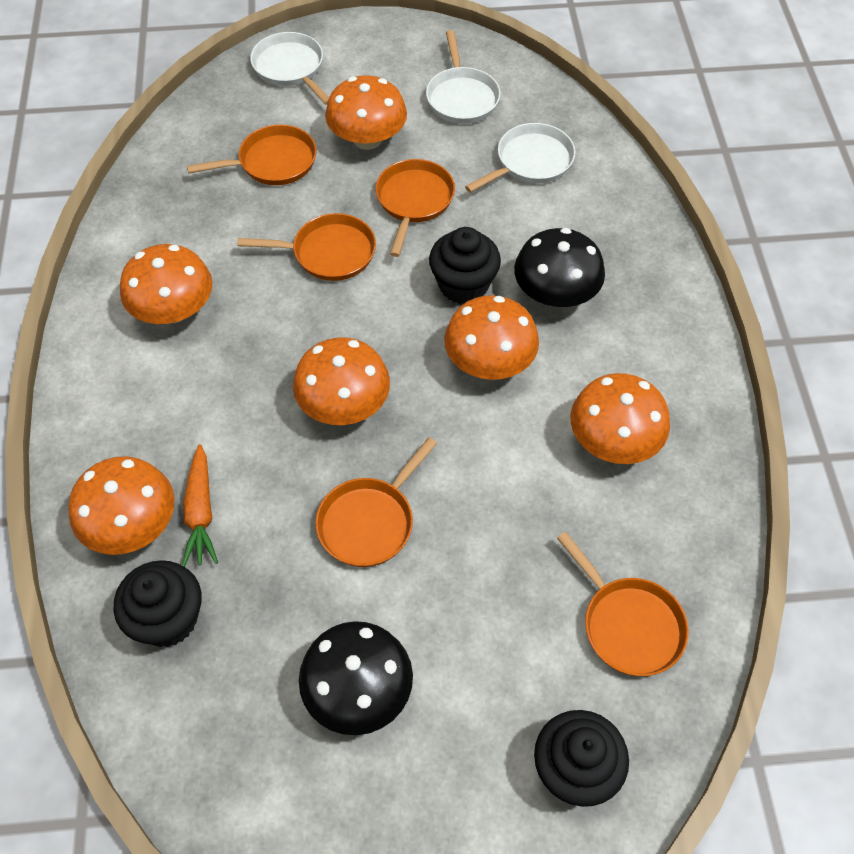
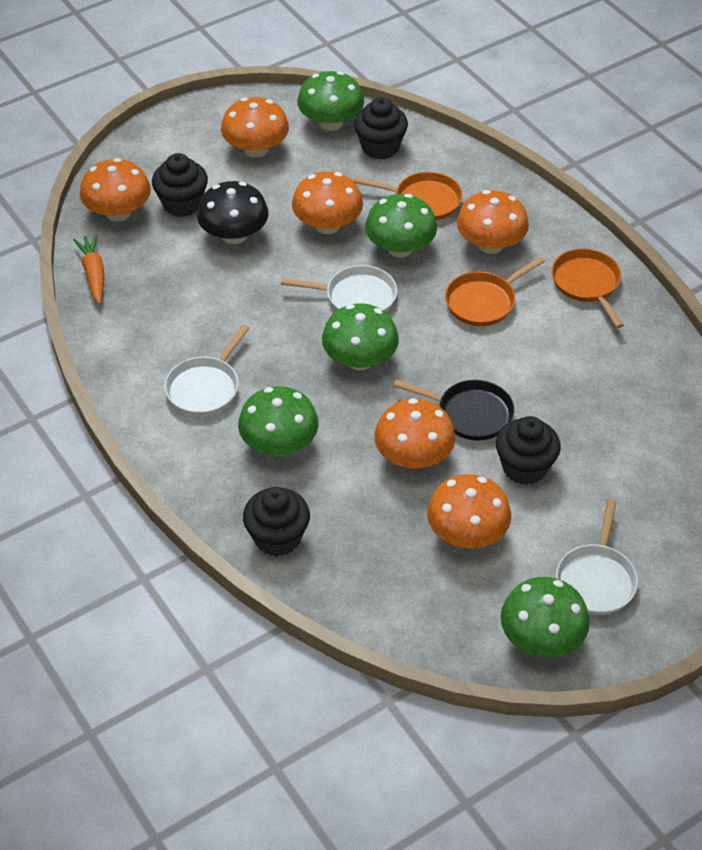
black cupcake: 3 -> 4
black mushroom: 2 -> 1
black pan: 0 -> 1
green mushroom: 0 -> 5
orange pan: 5 -> 3

